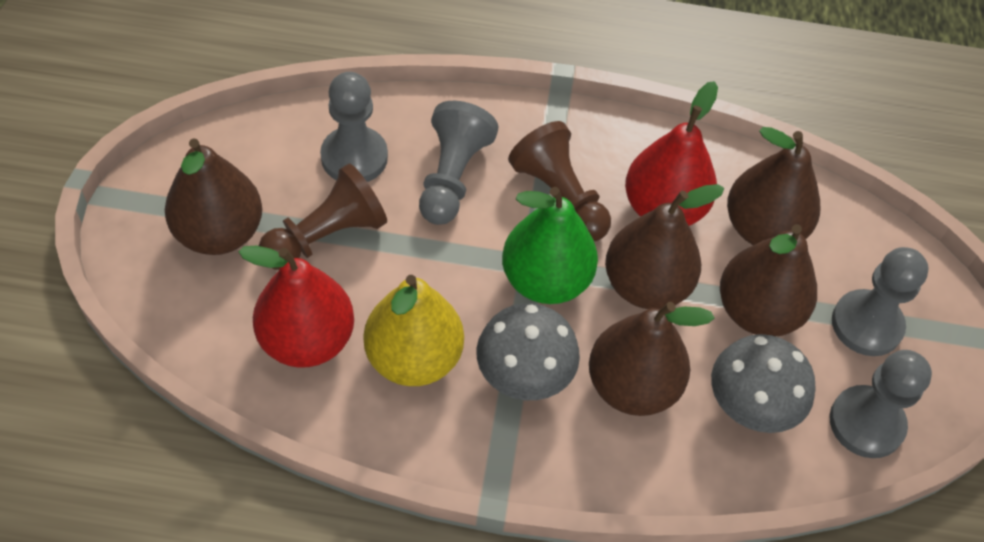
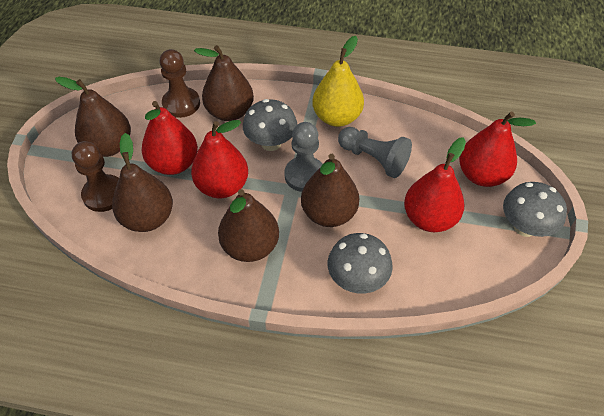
green pear: 1 -> 0
grey mushroom: 2 -> 3
grey pawn: 4 -> 2
red pear: 2 -> 4

